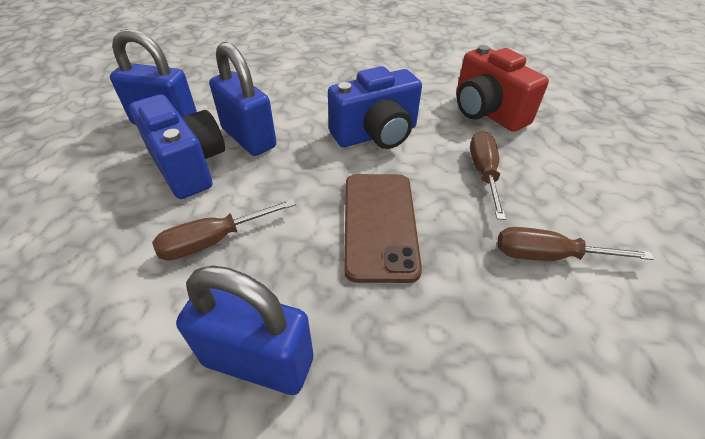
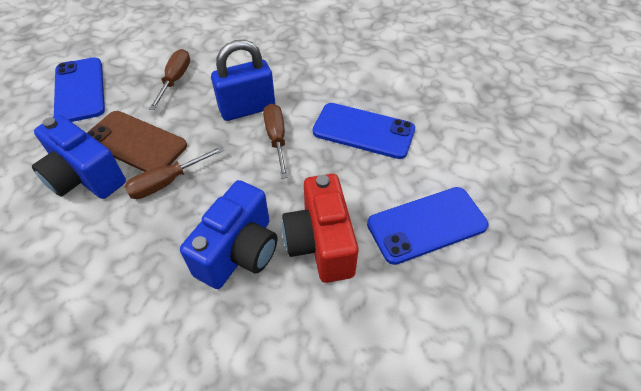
blue padlock: 3 -> 1
blue phone: 0 -> 3

